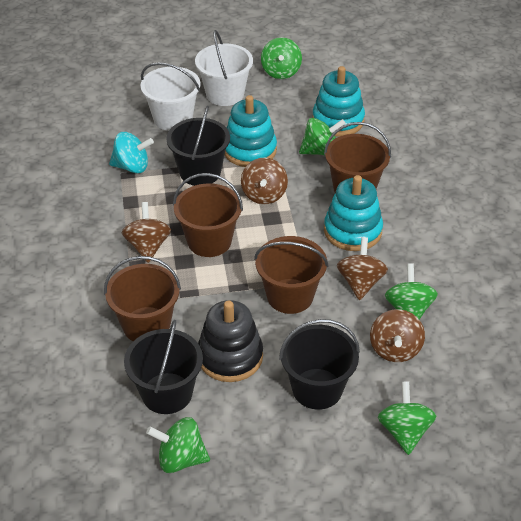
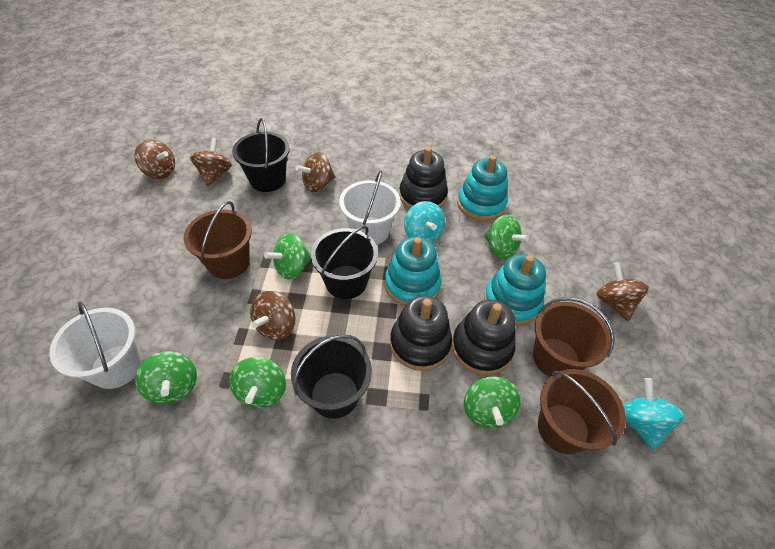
black stacking toy: 1 -> 3
brown bucket: 4 -> 3
brown spinning top: 4 -> 5
turquoise spinning top: 1 -> 2

